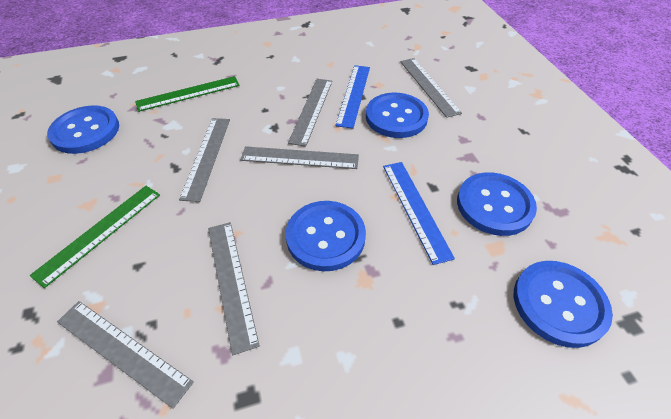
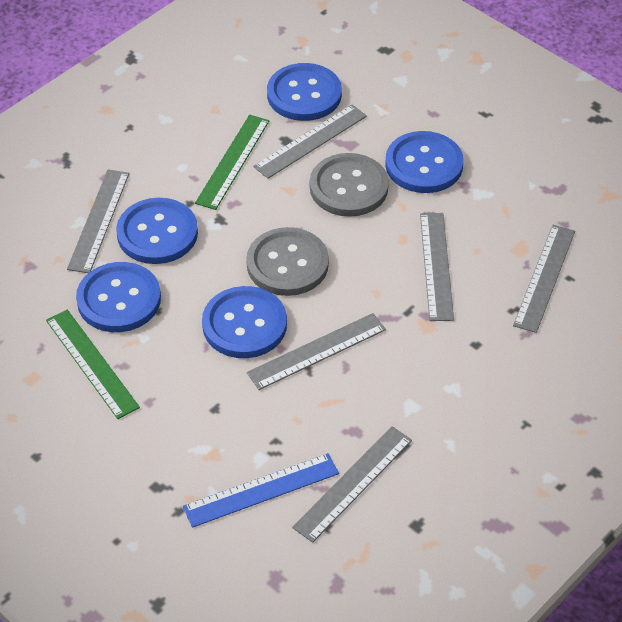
blue ruler: 2 -> 1
grey button: 0 -> 2

